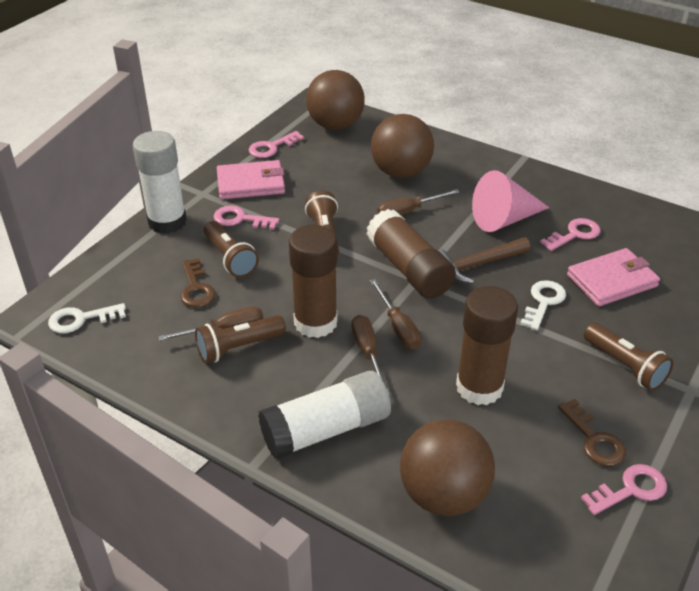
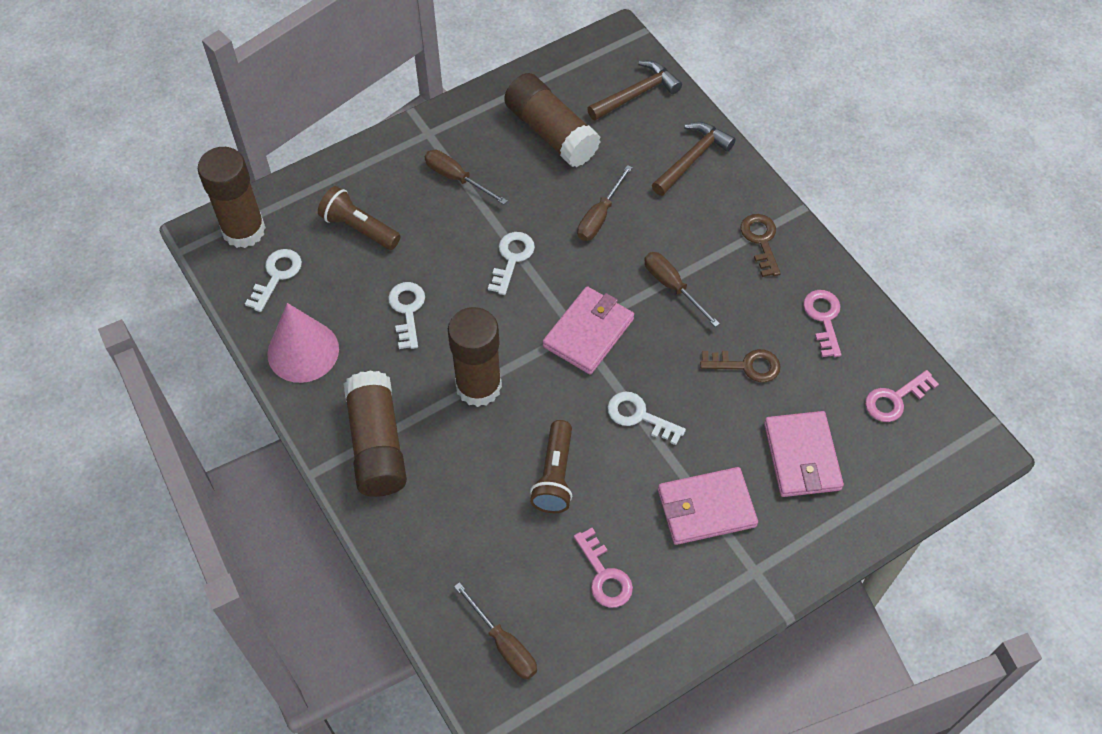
brown ball: 3 -> 0
brown flashlight: 4 -> 2
brown glue stick: 3 -> 4
brown hammer: 1 -> 2
pink key: 4 -> 3
pink wallet: 2 -> 3
white glue stick: 2 -> 0
white key: 2 -> 4

